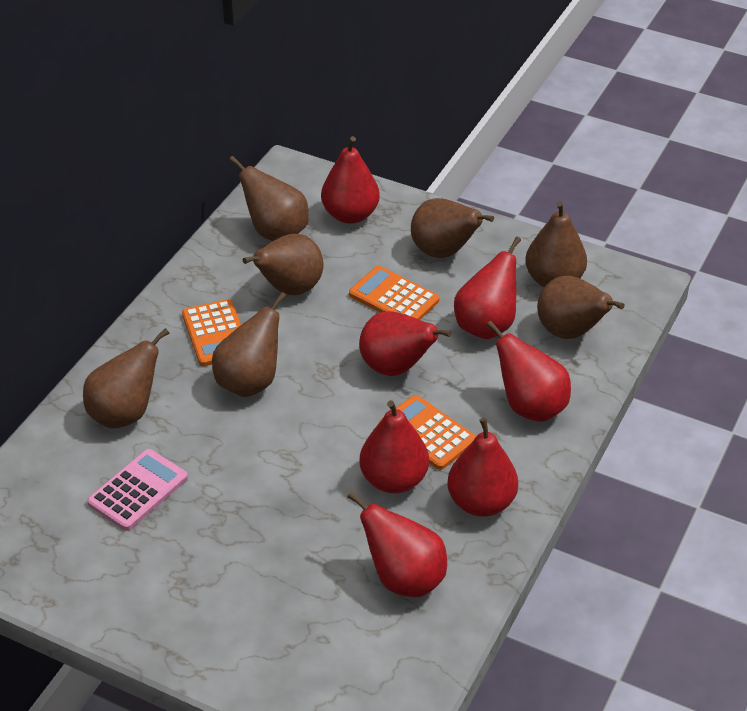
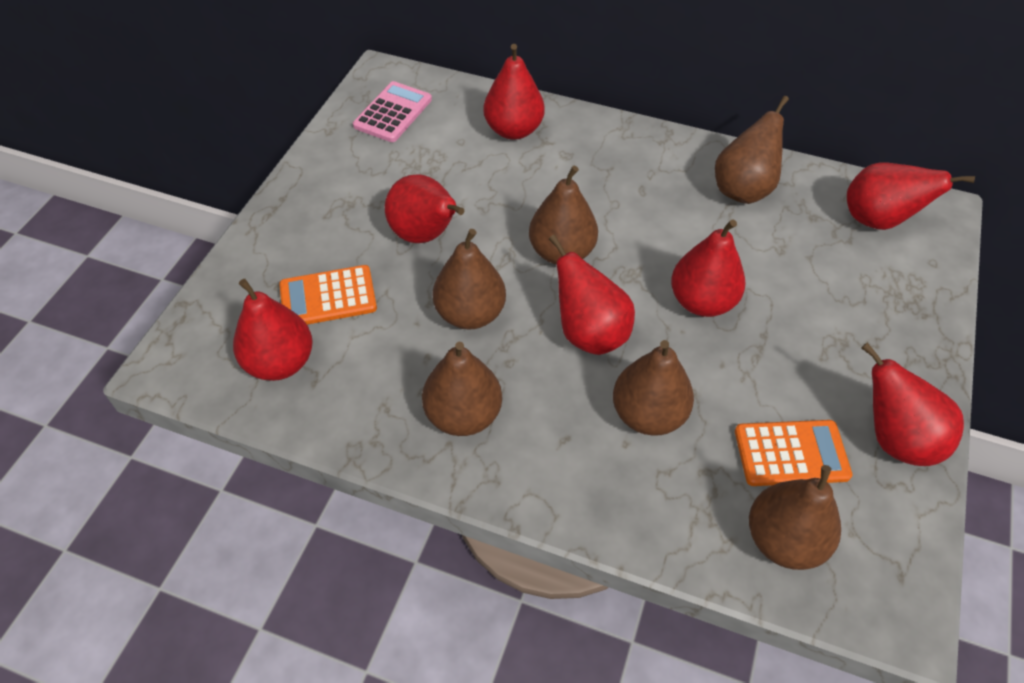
brown pear: 7 -> 6
orange calculator: 3 -> 2

